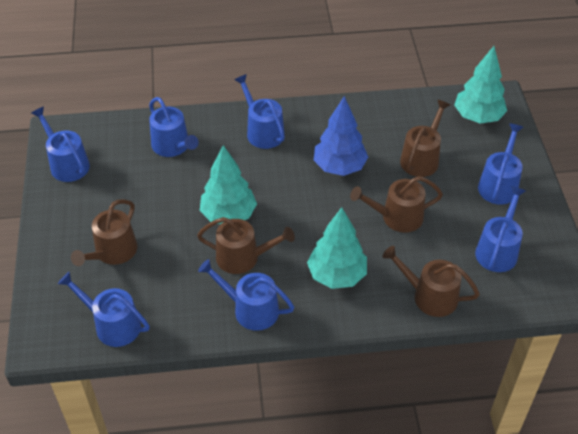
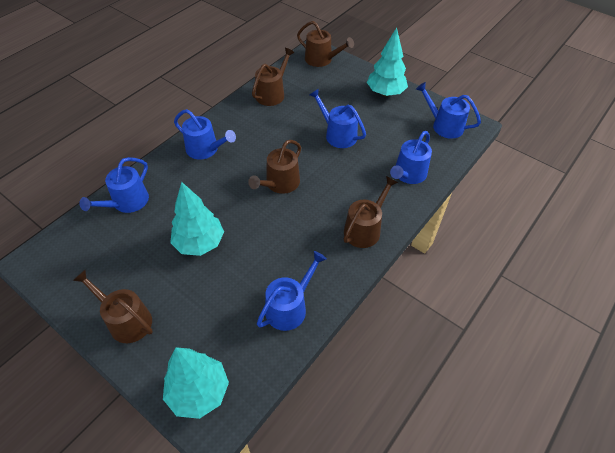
blue tree: 1 -> 0
blue watering can: 7 -> 6

